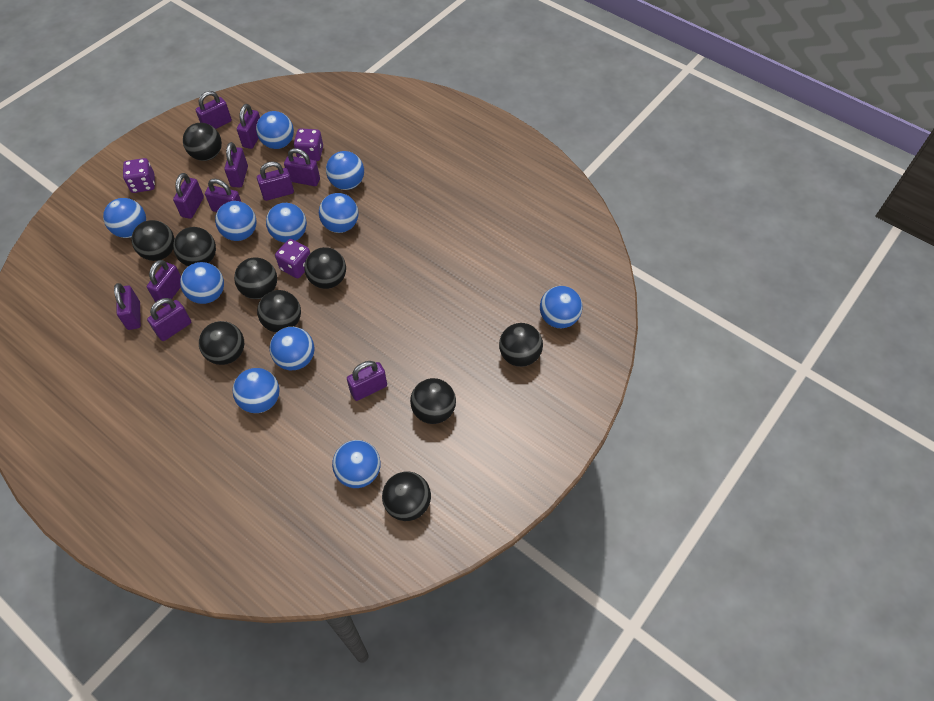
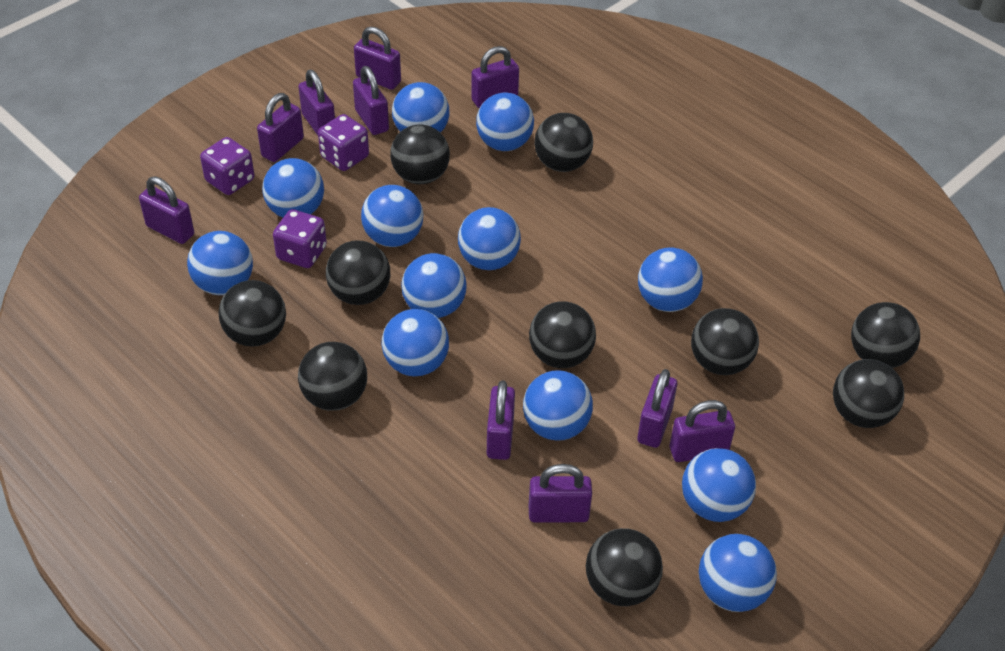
blue ball: 11 -> 12
purple padlock: 11 -> 10

